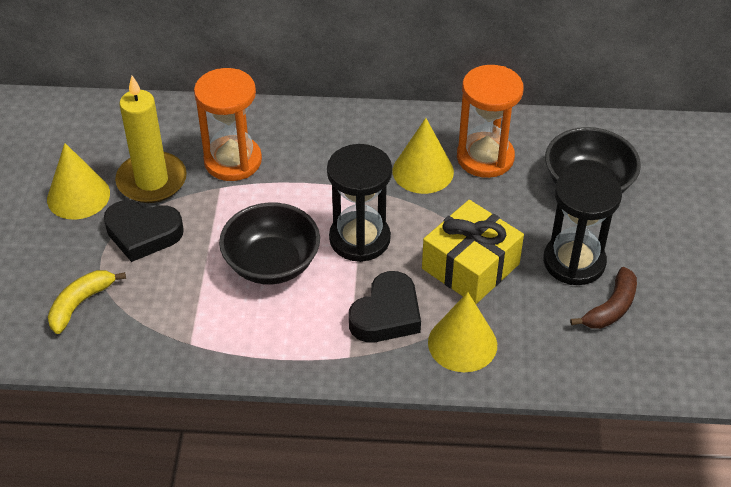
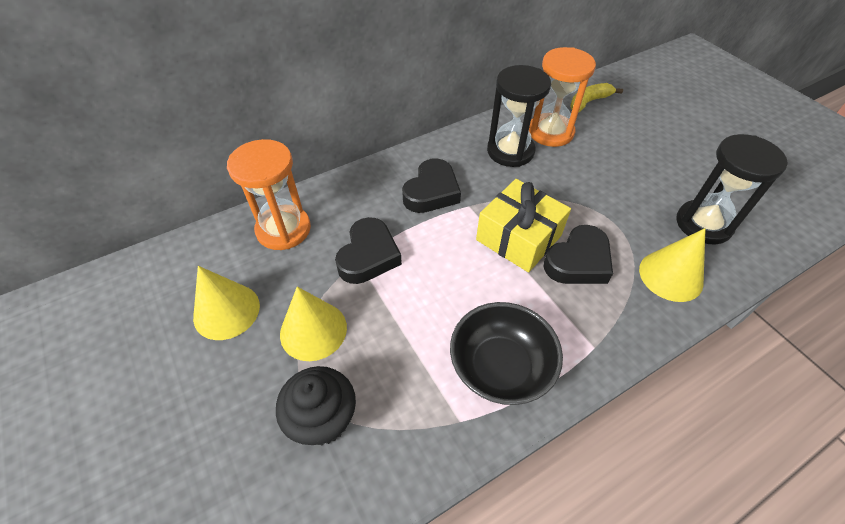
black bowl: 2 -> 1
black cupcake: 0 -> 1
black heart: 2 -> 3
brown banana: 1 -> 0
yellow candle: 1 -> 0

